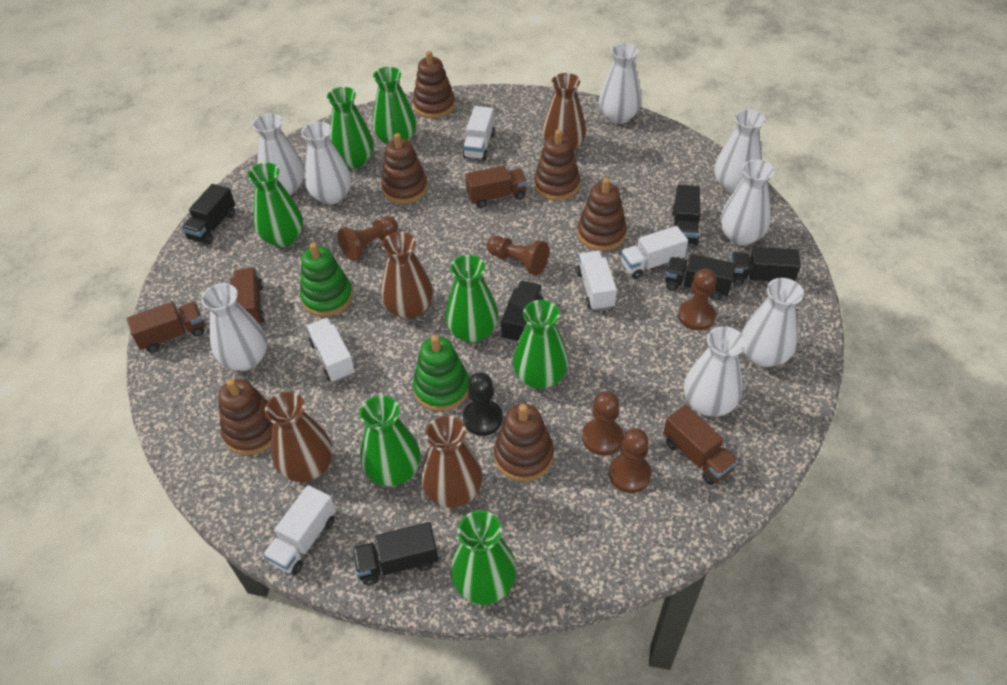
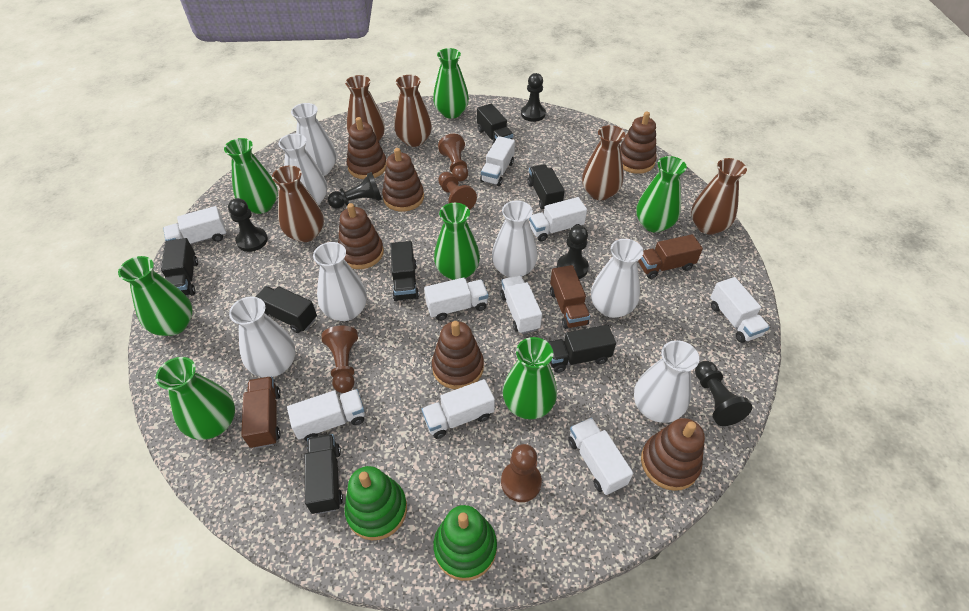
black pawn: 1 -> 5
black truck: 6 -> 7
brown pawn: 5 -> 4
brown truck: 4 -> 3
brown vase: 4 -> 5
white truck: 5 -> 9
white vase: 8 -> 7

